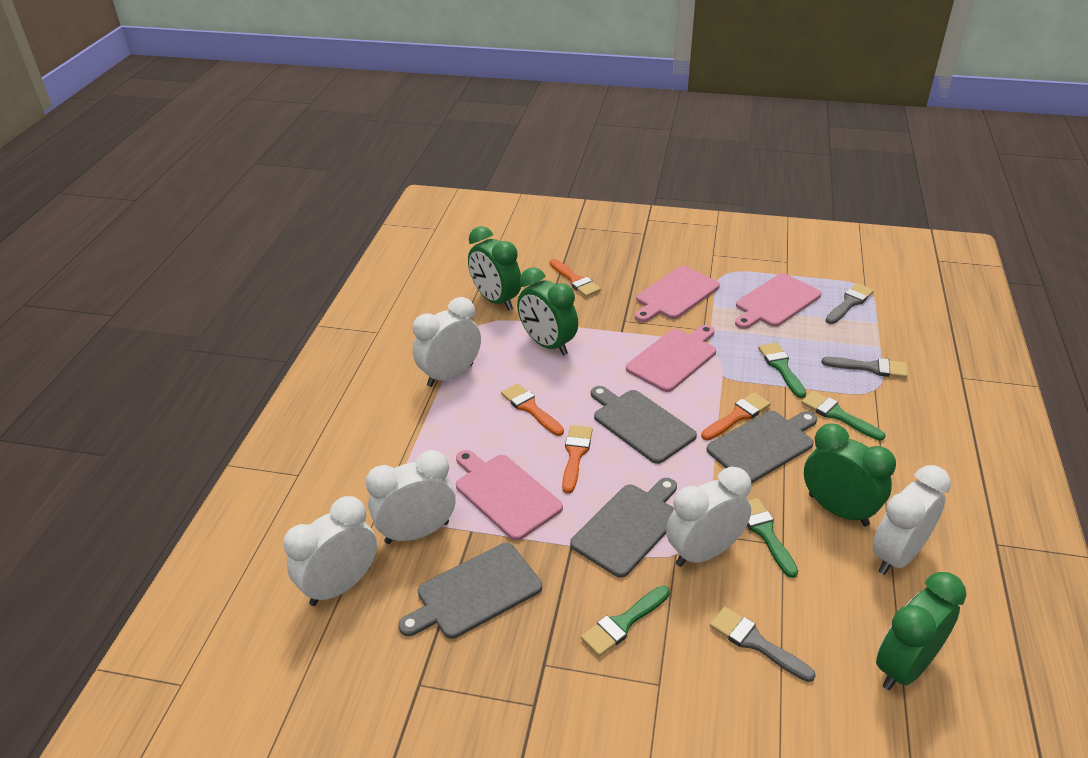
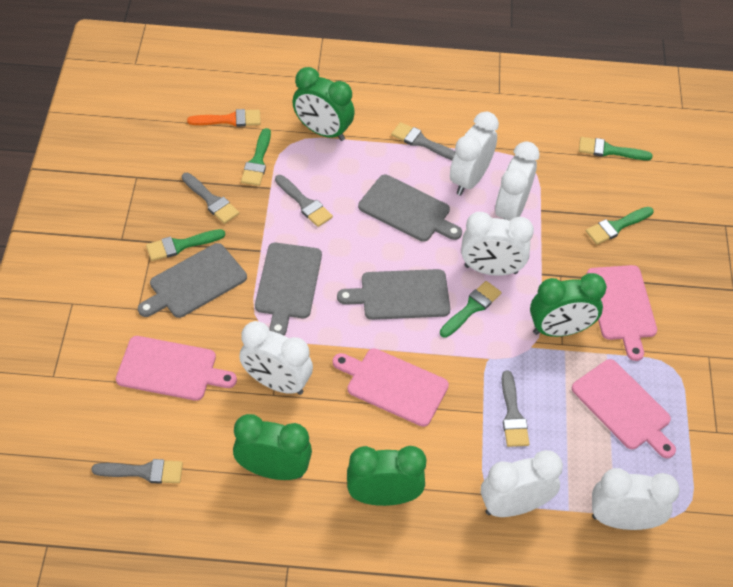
green brush: 4 -> 5
grey brush: 3 -> 5
orange brush: 4 -> 1
white clock: 5 -> 6

